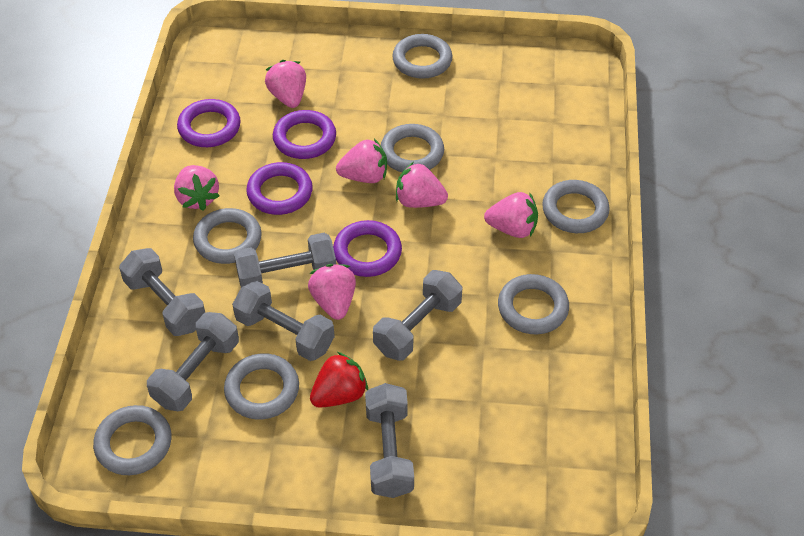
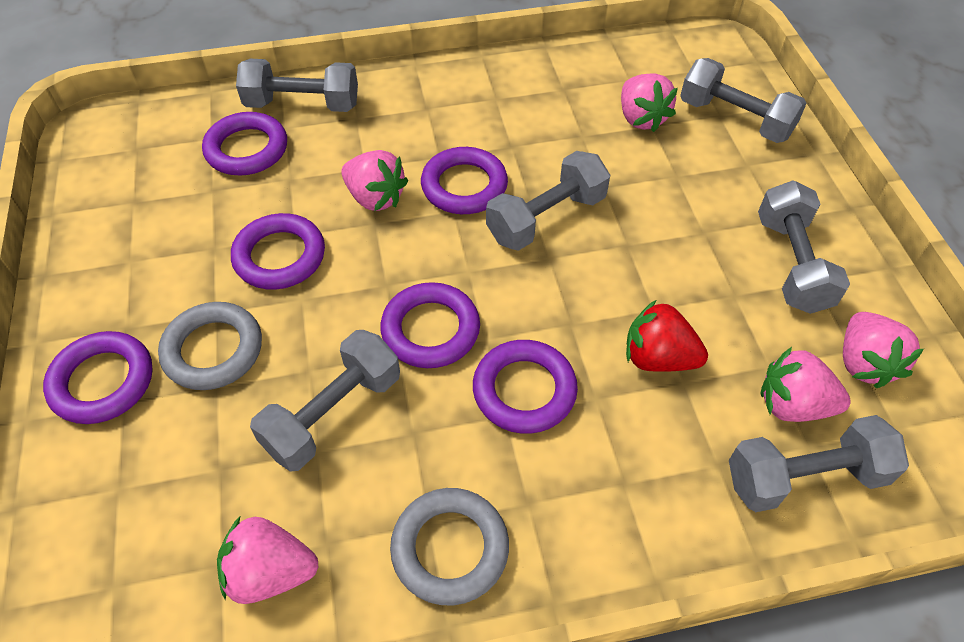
grey ring: 7 -> 2
pink strawberry: 6 -> 5
purple ring: 4 -> 6

